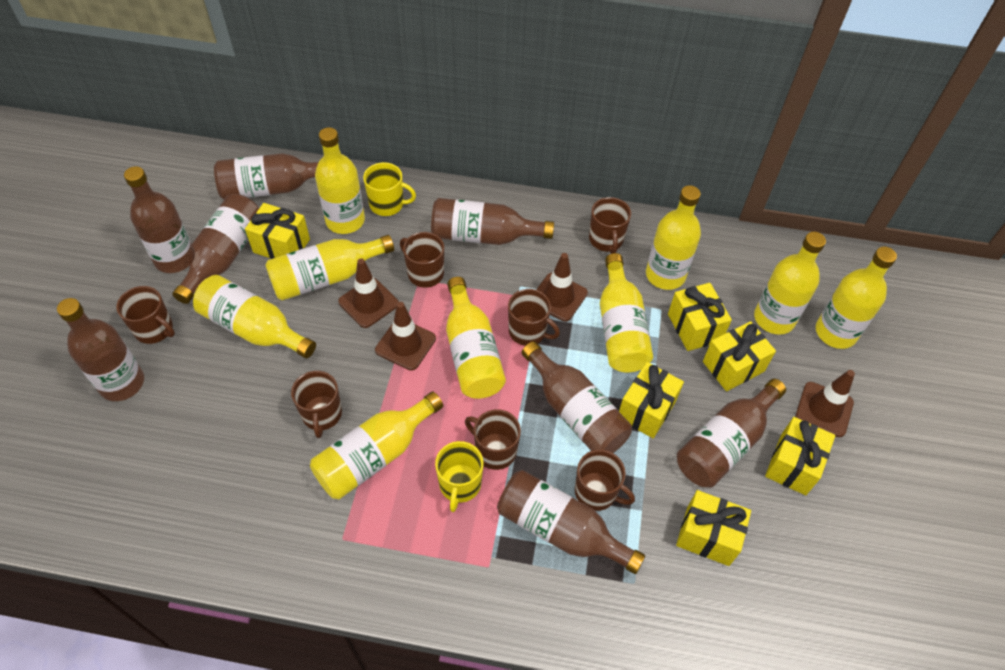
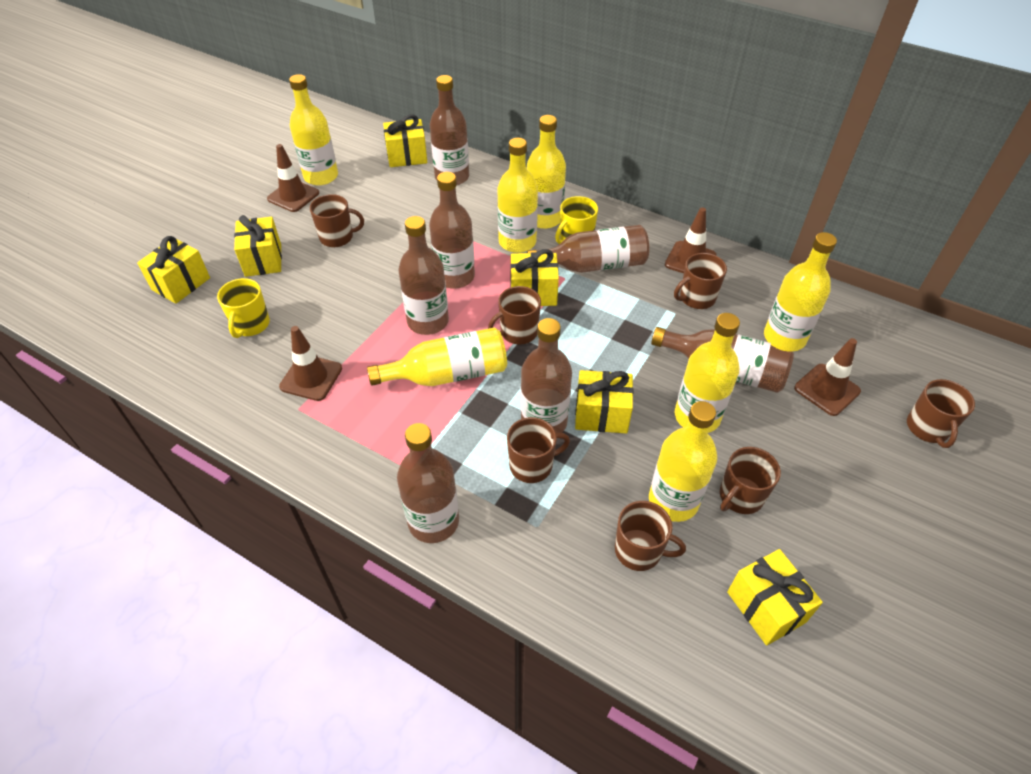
brown bottle: 8 -> 7
yellow bottle: 9 -> 7

